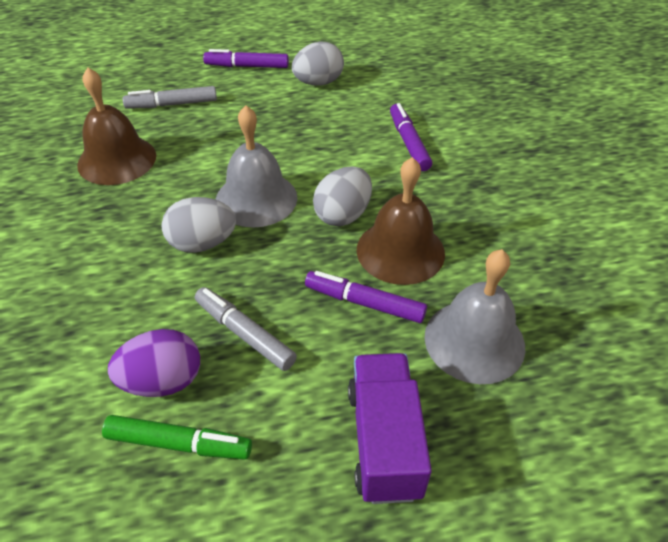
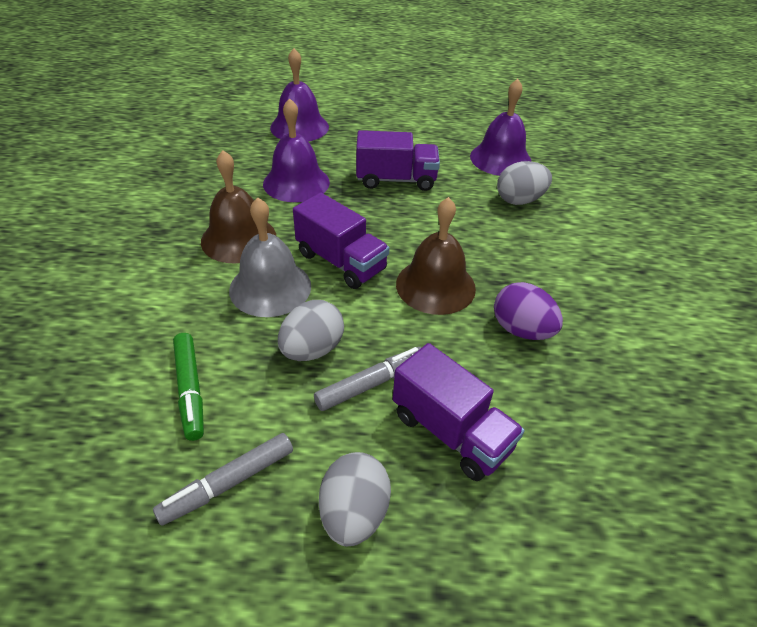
grey bell: 2 -> 1
purple bell: 0 -> 3
purple marker: 3 -> 0
purple truck: 1 -> 3

